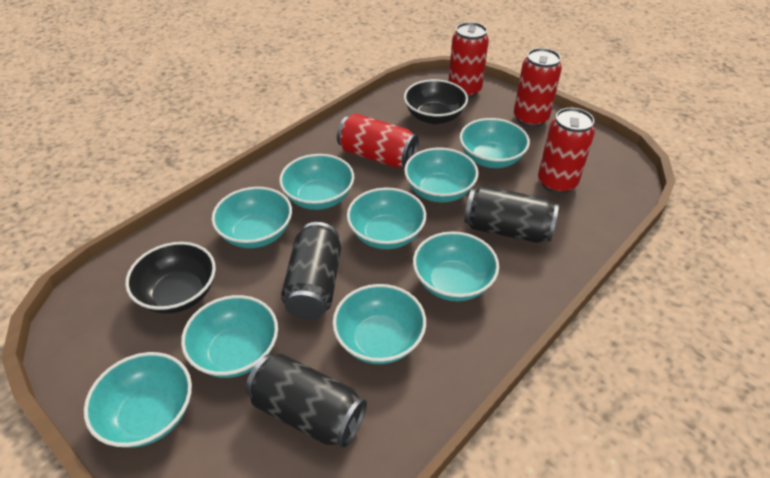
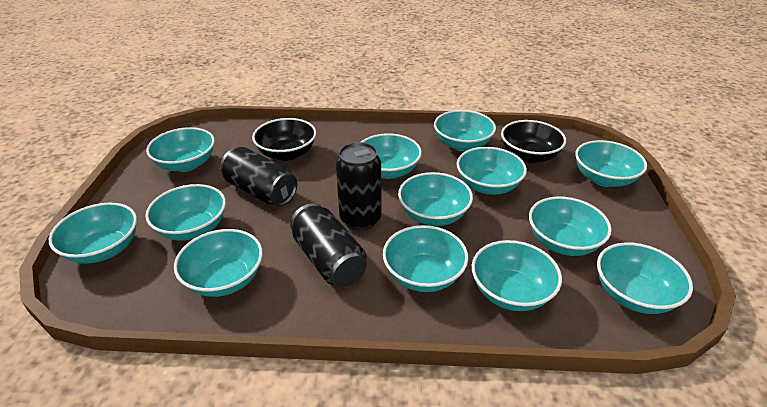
red can: 4 -> 0
turquoise bowl: 9 -> 13

